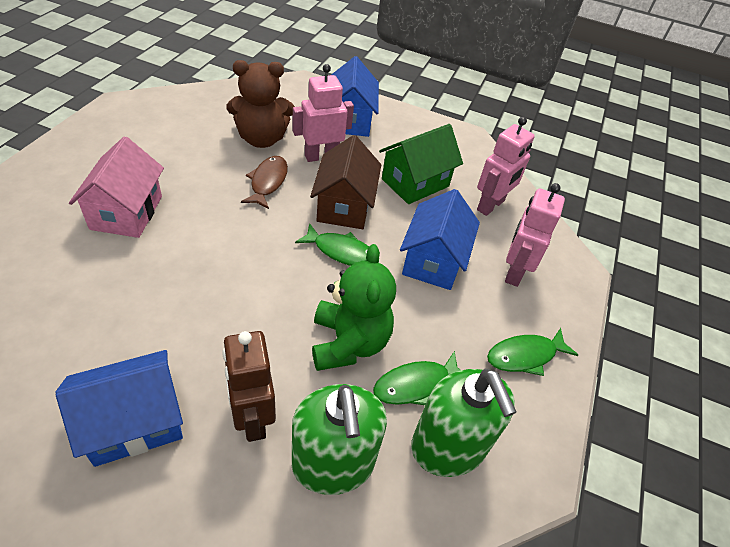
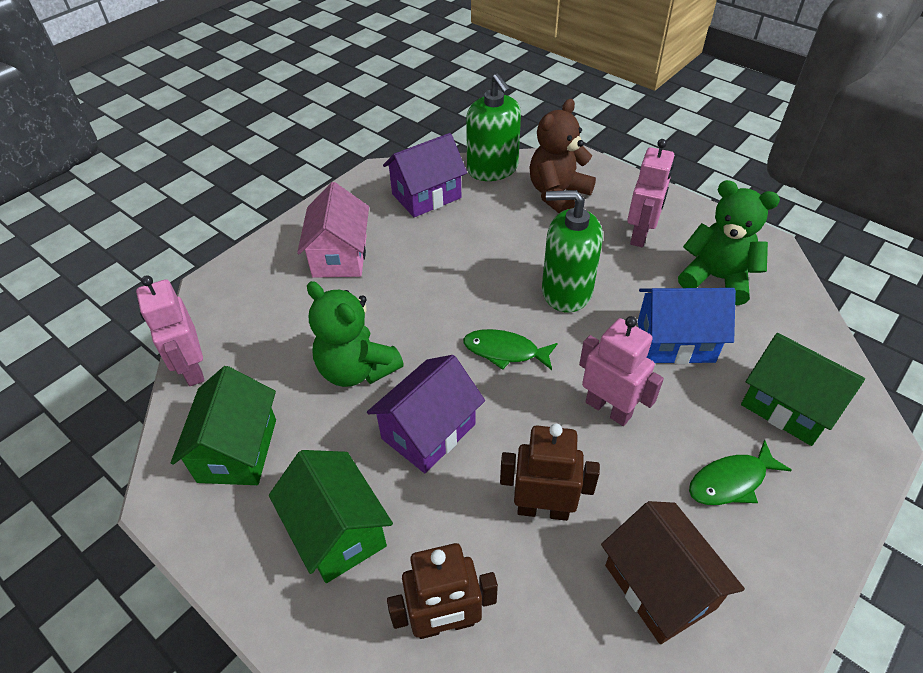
blue house: 3 -> 1
brown fish: 1 -> 0
brown robot: 1 -> 2
green fish: 3 -> 2
green house: 1 -> 3
green teddy bear: 1 -> 2
purple house: 0 -> 2

